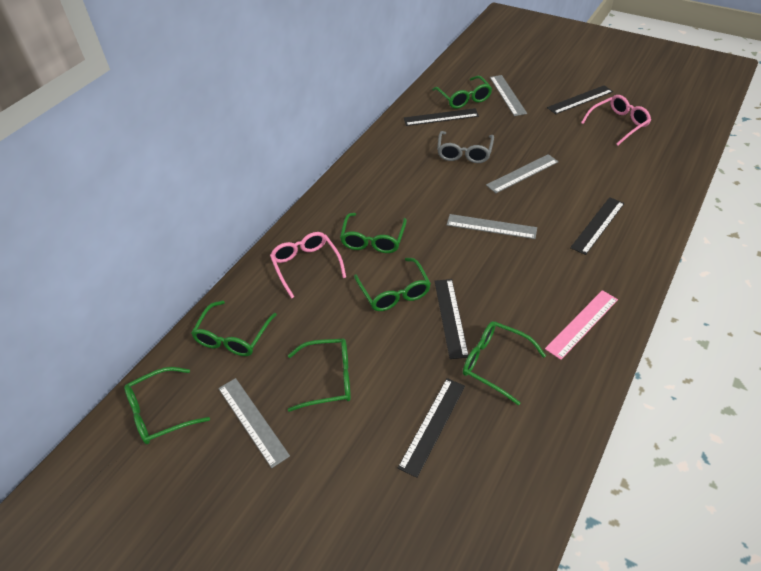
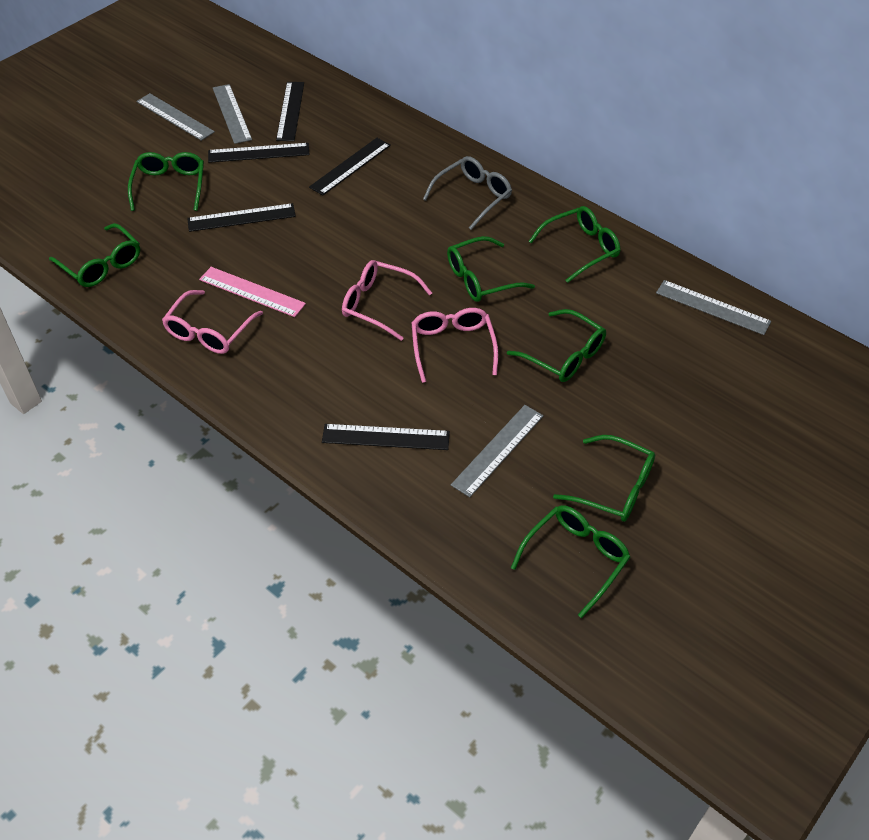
pink glasses: 2 -> 3

